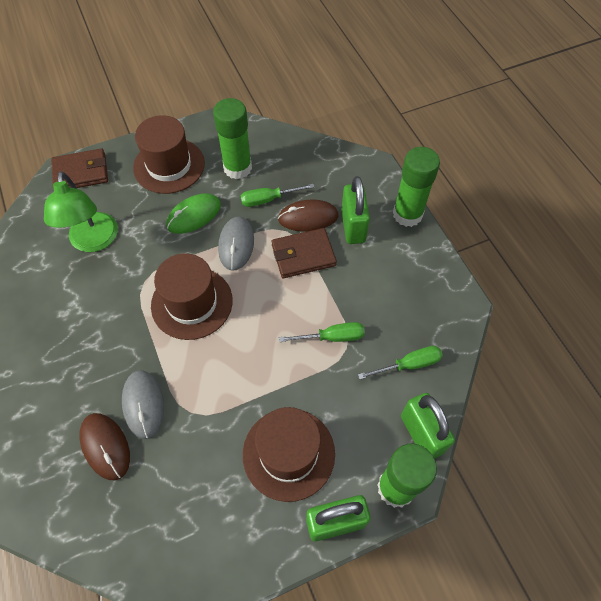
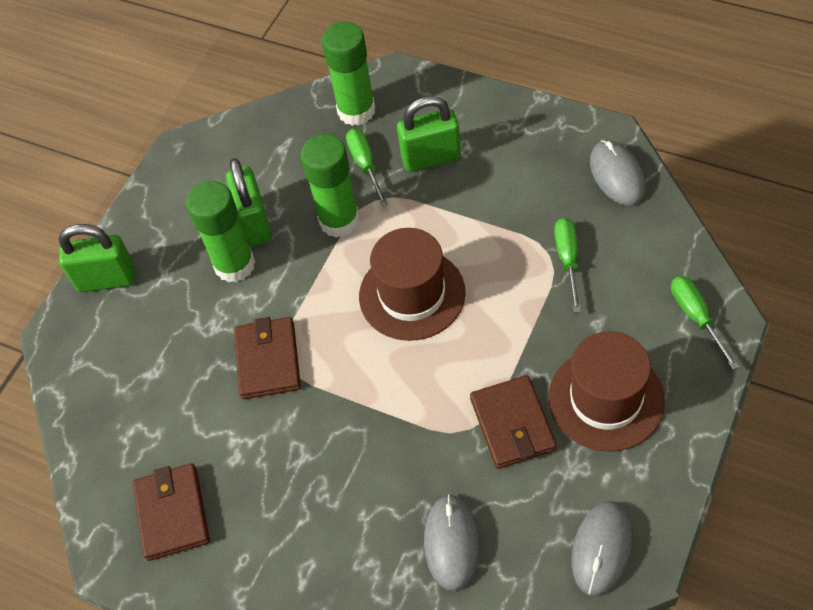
brown hat: 3 -> 2
brown mouse: 2 -> 0
brown wallet: 2 -> 3
green lamp: 1 -> 0
green mouse: 1 -> 0
grey mouse: 2 -> 3

